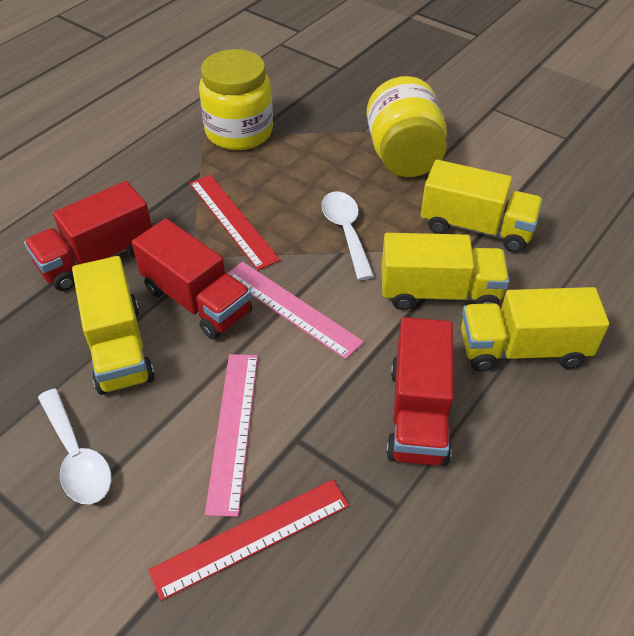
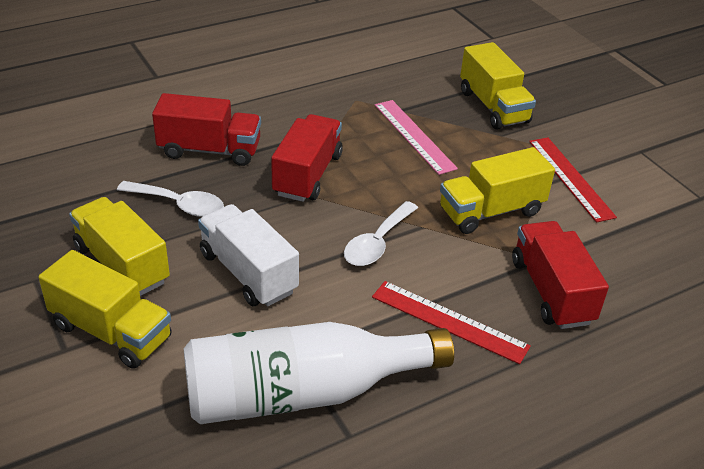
pink ruler: 2 -> 1
white bottle: 0 -> 1
white truck: 0 -> 1
yellow jar: 2 -> 0

